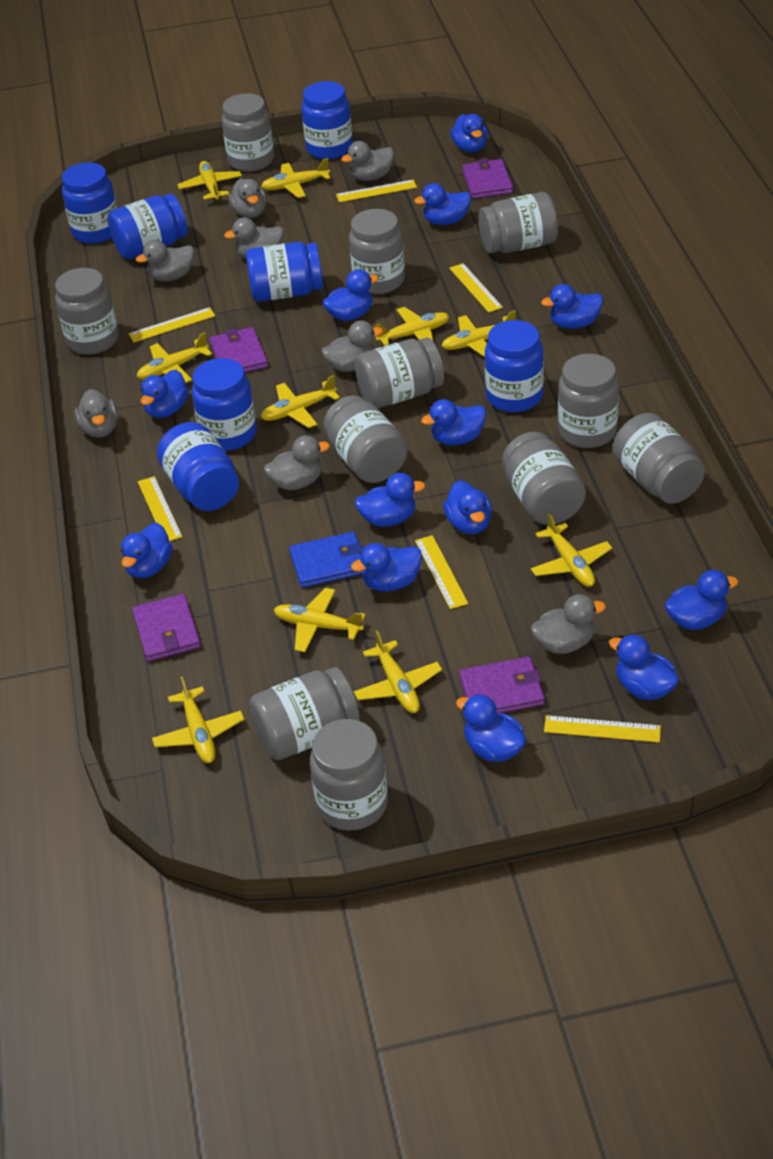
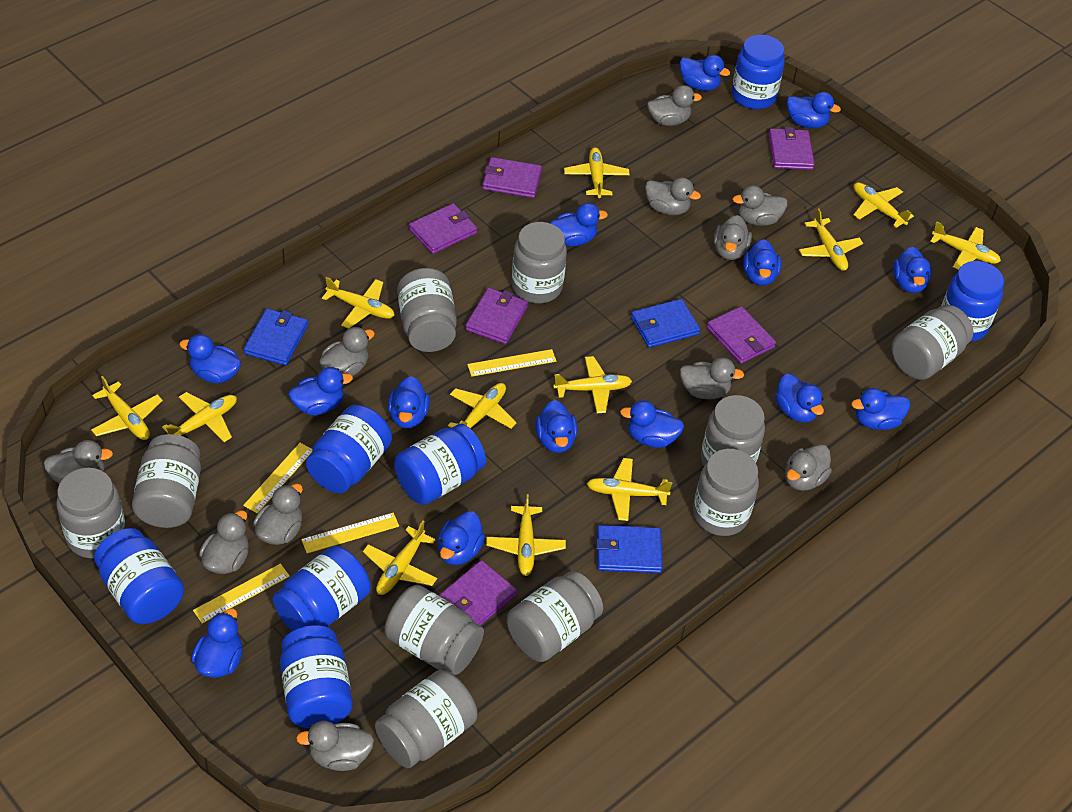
blue duck: 13 -> 14
blue wallet: 1 -> 3
grey duck: 8 -> 11
grey jar: 11 -> 10
purple wallet: 4 -> 6
yellow plane: 10 -> 12
yellow ruler: 6 -> 4

